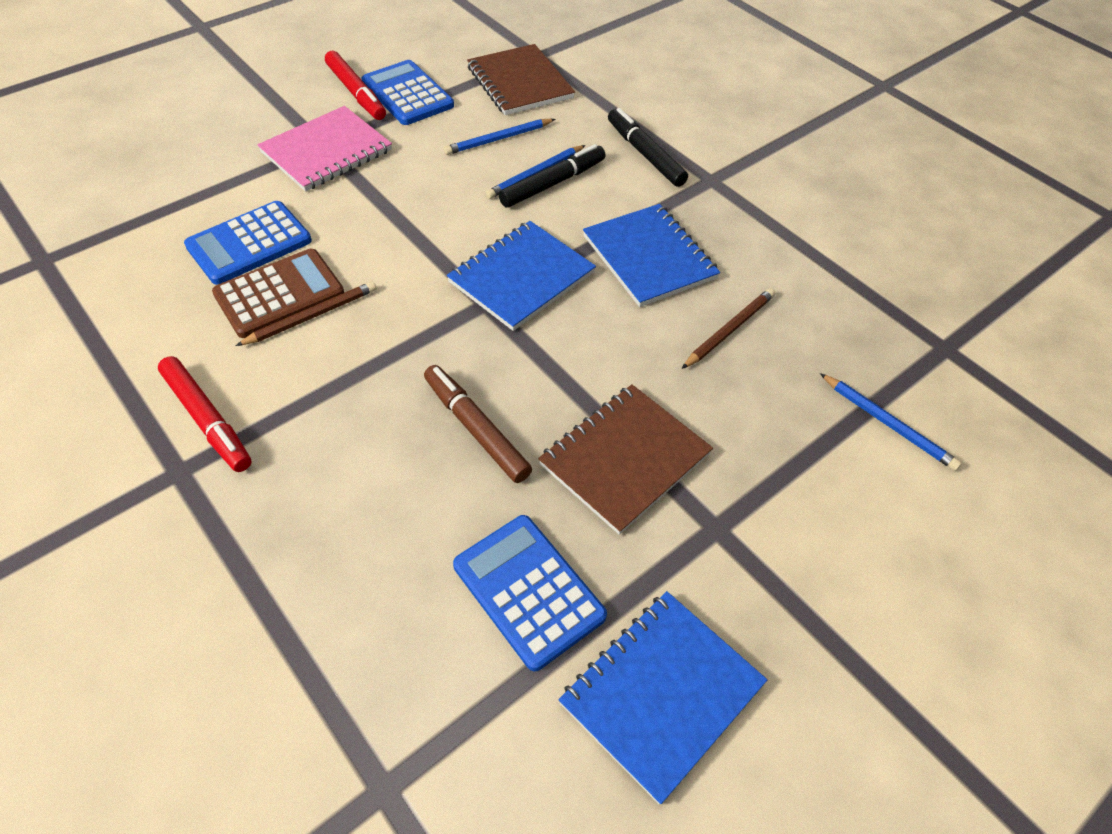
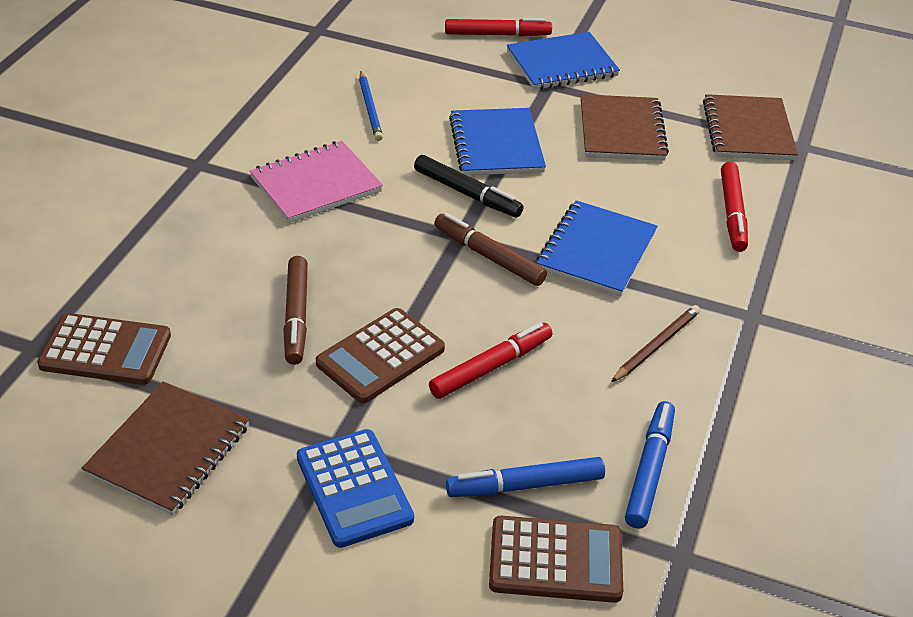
black marker: 2 -> 1
blue calculator: 3 -> 1
blue marker: 0 -> 2
blue pencil: 3 -> 1
brown calculator: 1 -> 3
brown marker: 1 -> 2
brown notebook: 2 -> 3
brown pencil: 2 -> 1
red marker: 2 -> 3

